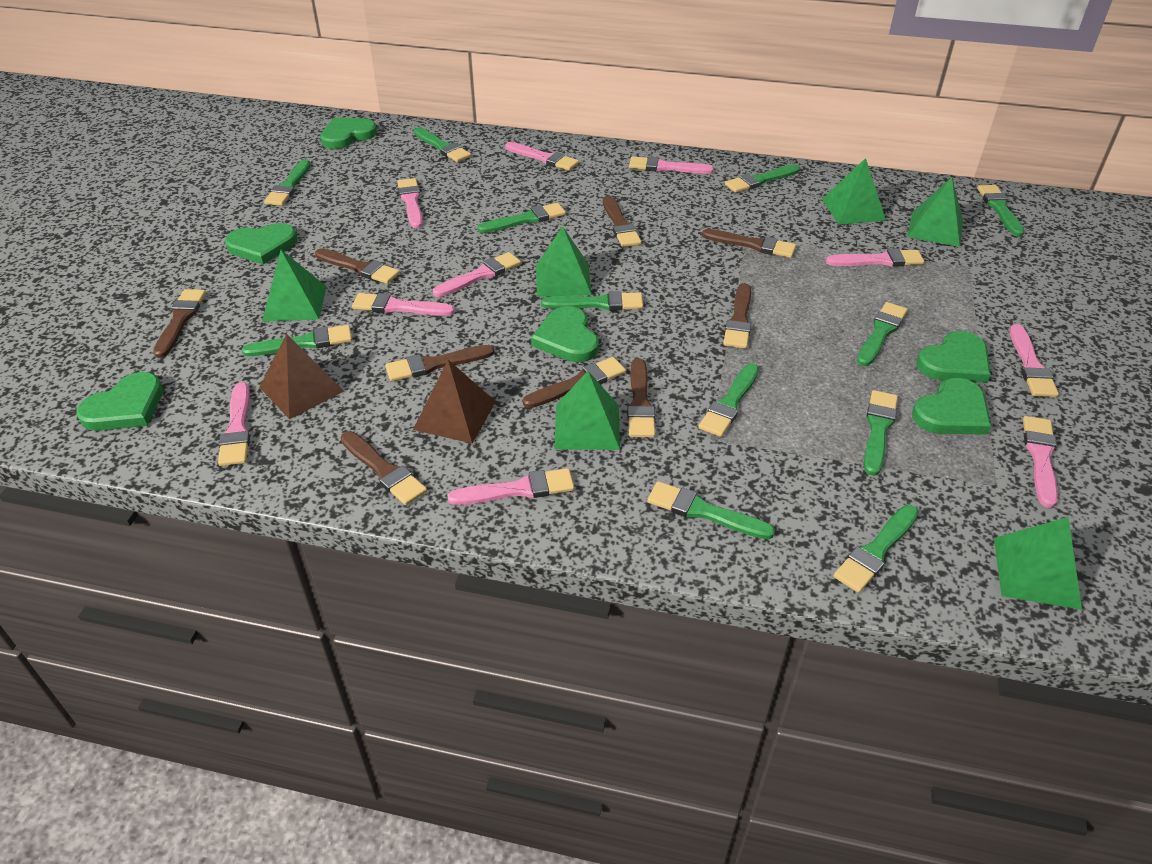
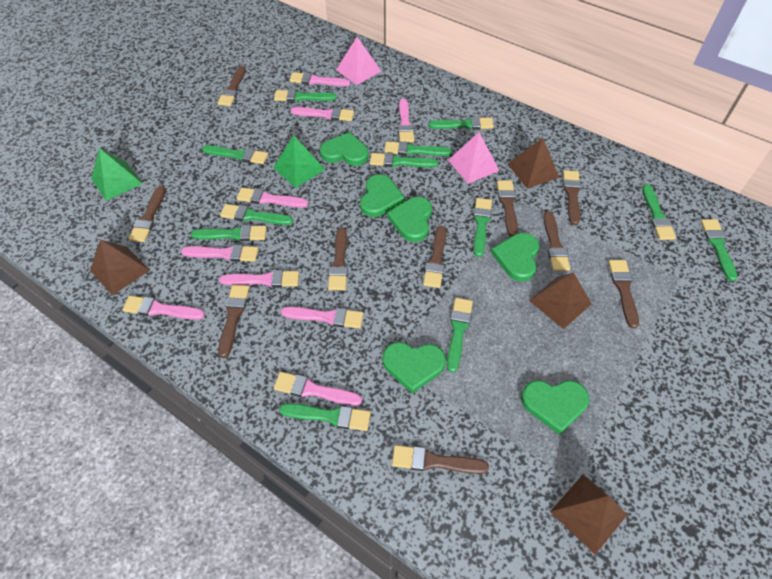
brown brush: 9 -> 10
brown pyramid: 2 -> 4
green pyramid: 6 -> 2
pink brush: 10 -> 9
pink pyramid: 0 -> 2

